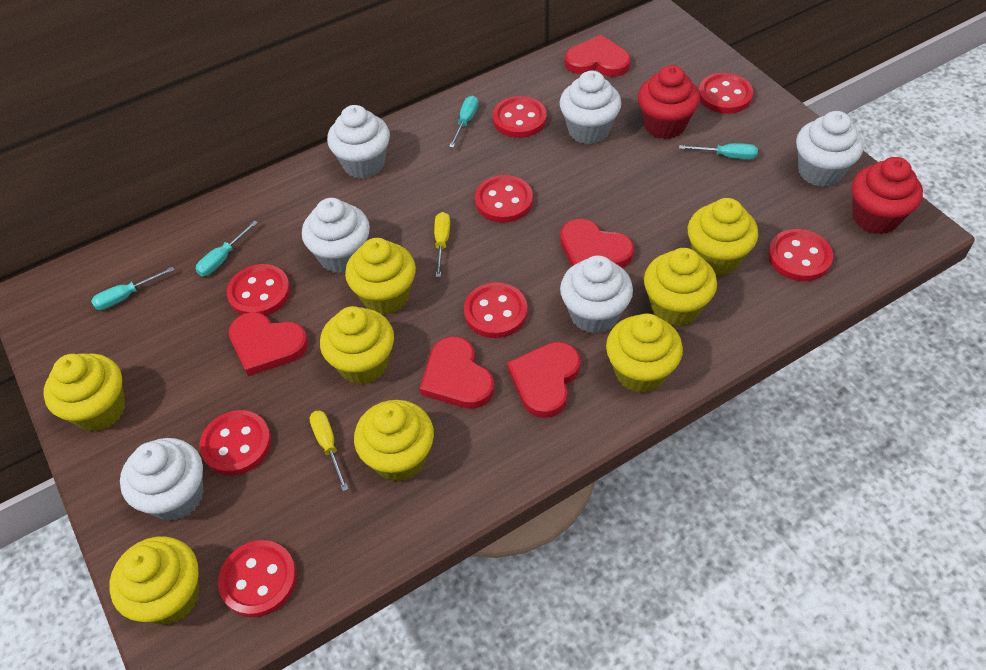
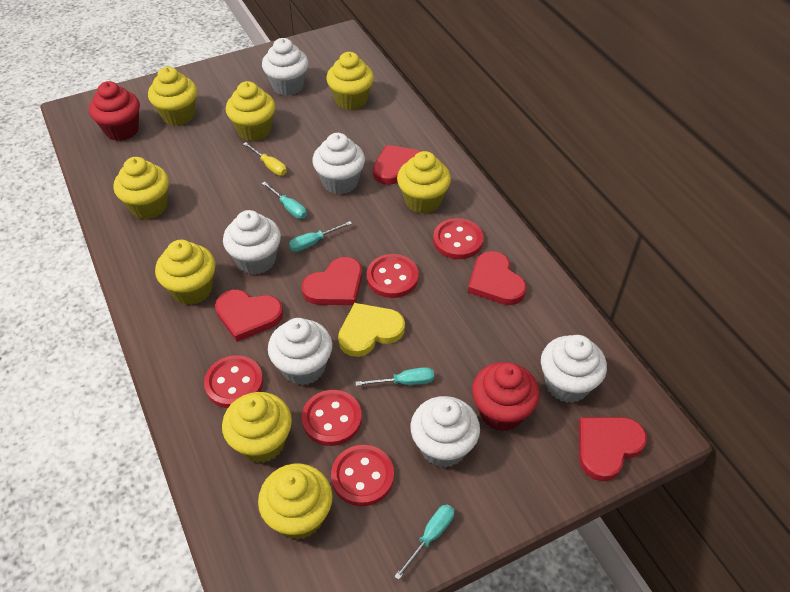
red button: 8 -> 5
yellow heart: 0 -> 1
yellow screwdriver: 2 -> 1

